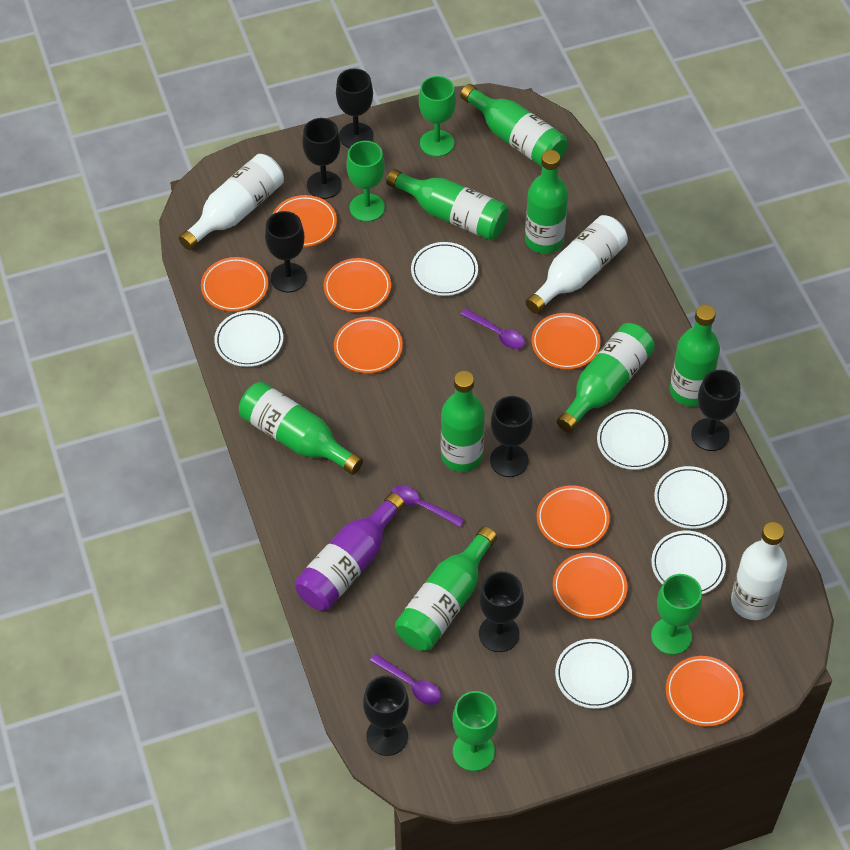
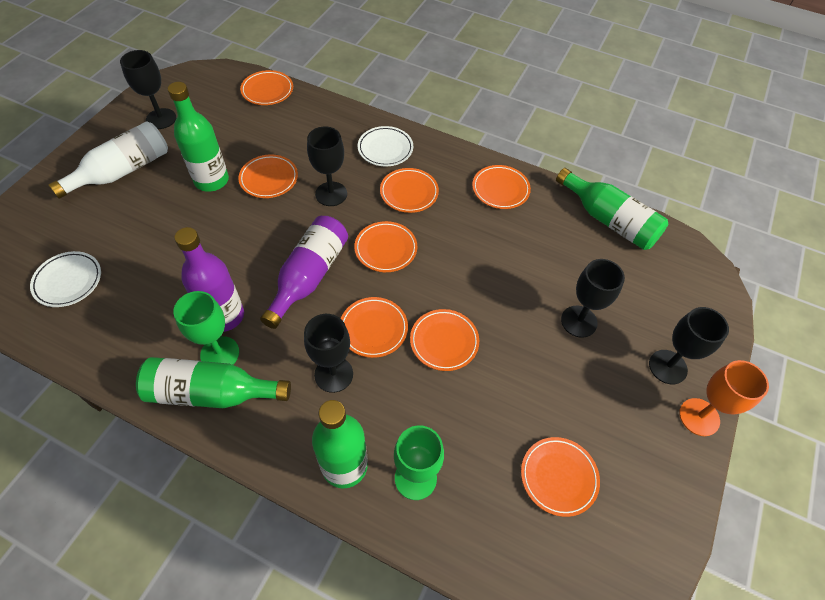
black goblet: 7 -> 5
green bottle: 8 -> 4
green goblet: 4 -> 2
orange goblet: 0 -> 1
purple bottle: 1 -> 2
purple spoon: 3 -> 0
white bottle: 3 -> 1
white plate: 6 -> 2

